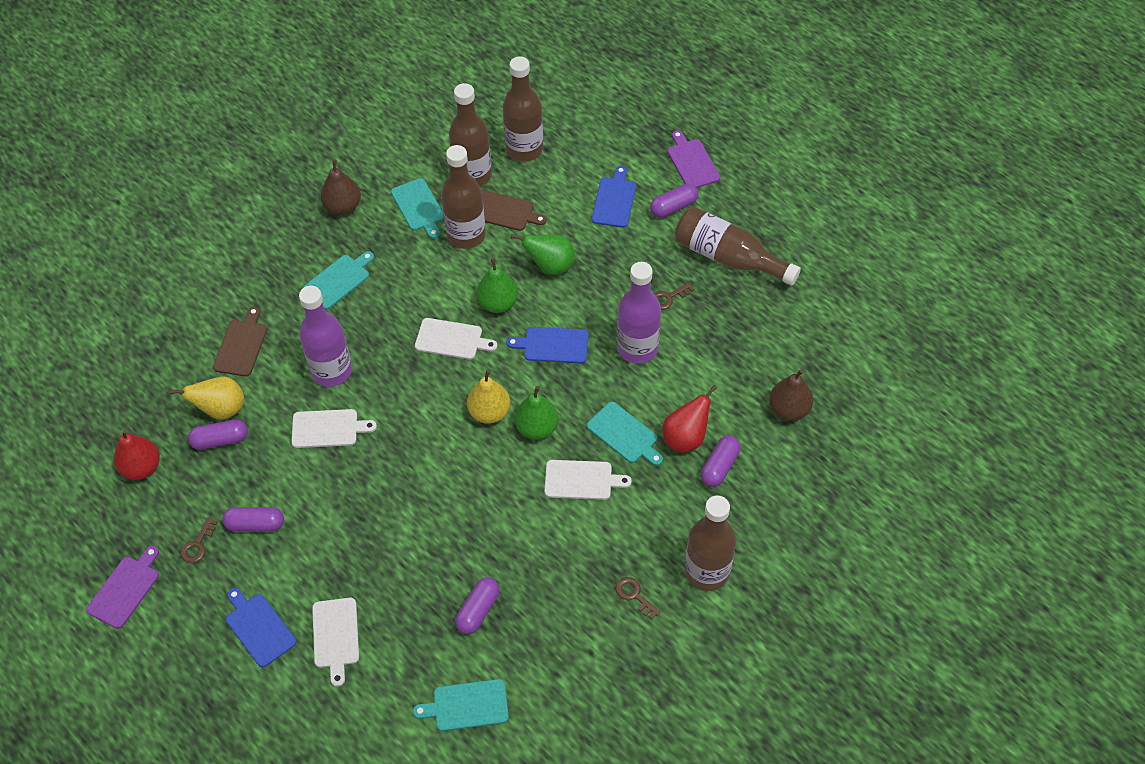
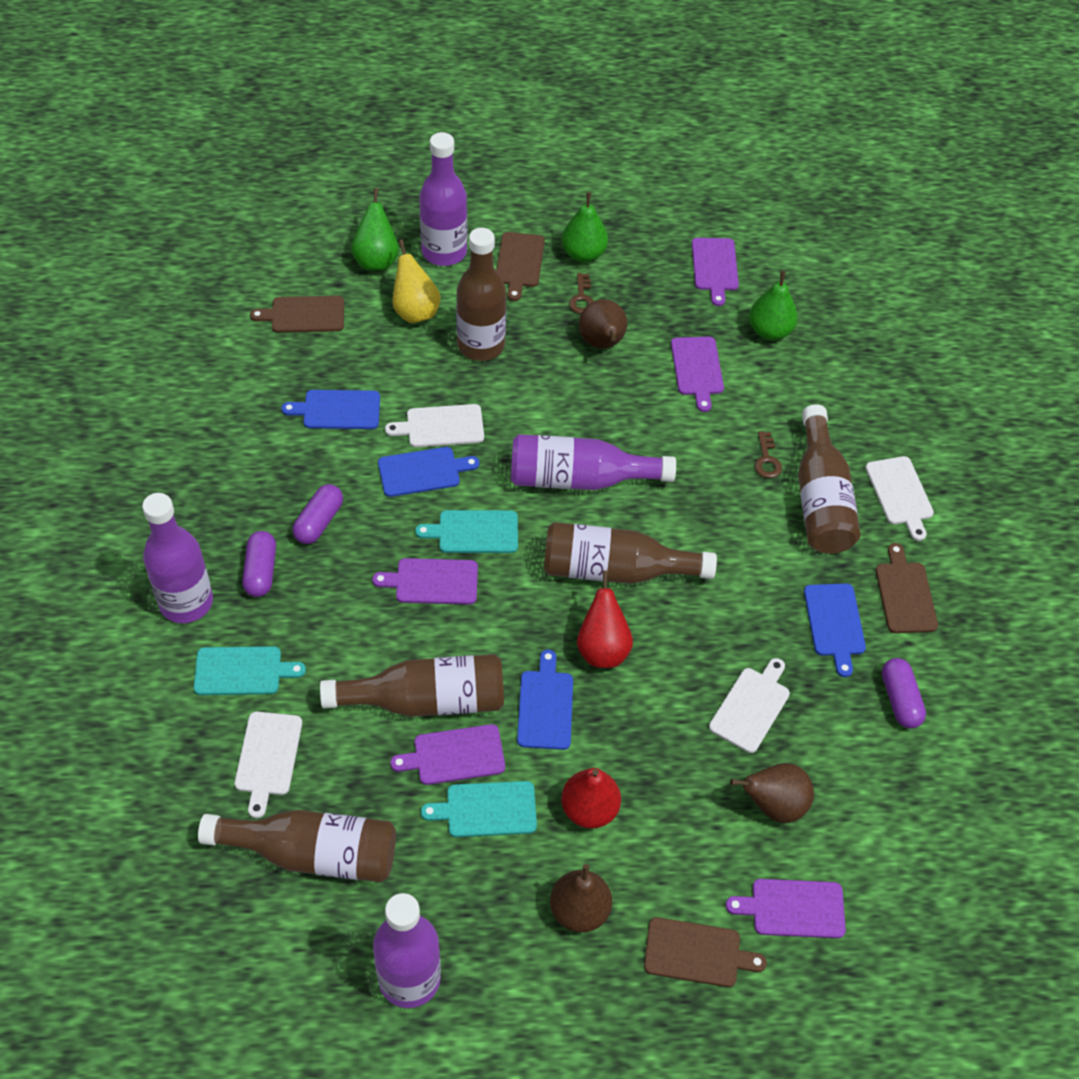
blue cutting board: 3 -> 4
brown cutting board: 2 -> 4
brown key: 3 -> 2
brown pear: 2 -> 3
purple bottle: 2 -> 4
purple capsule: 5 -> 3
purple cutting board: 2 -> 5
turquoise cutting board: 4 -> 3
yellow pear: 2 -> 1

